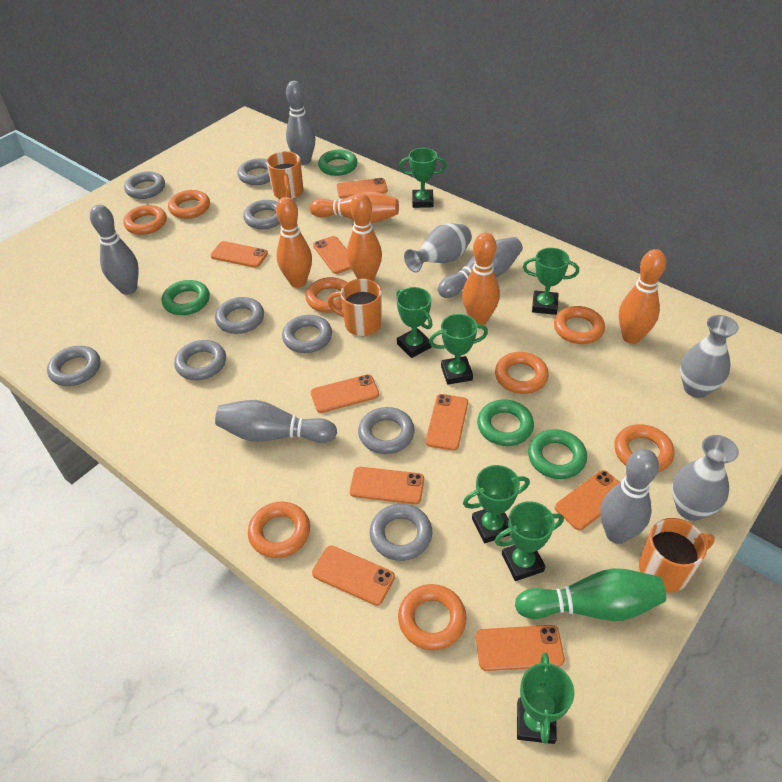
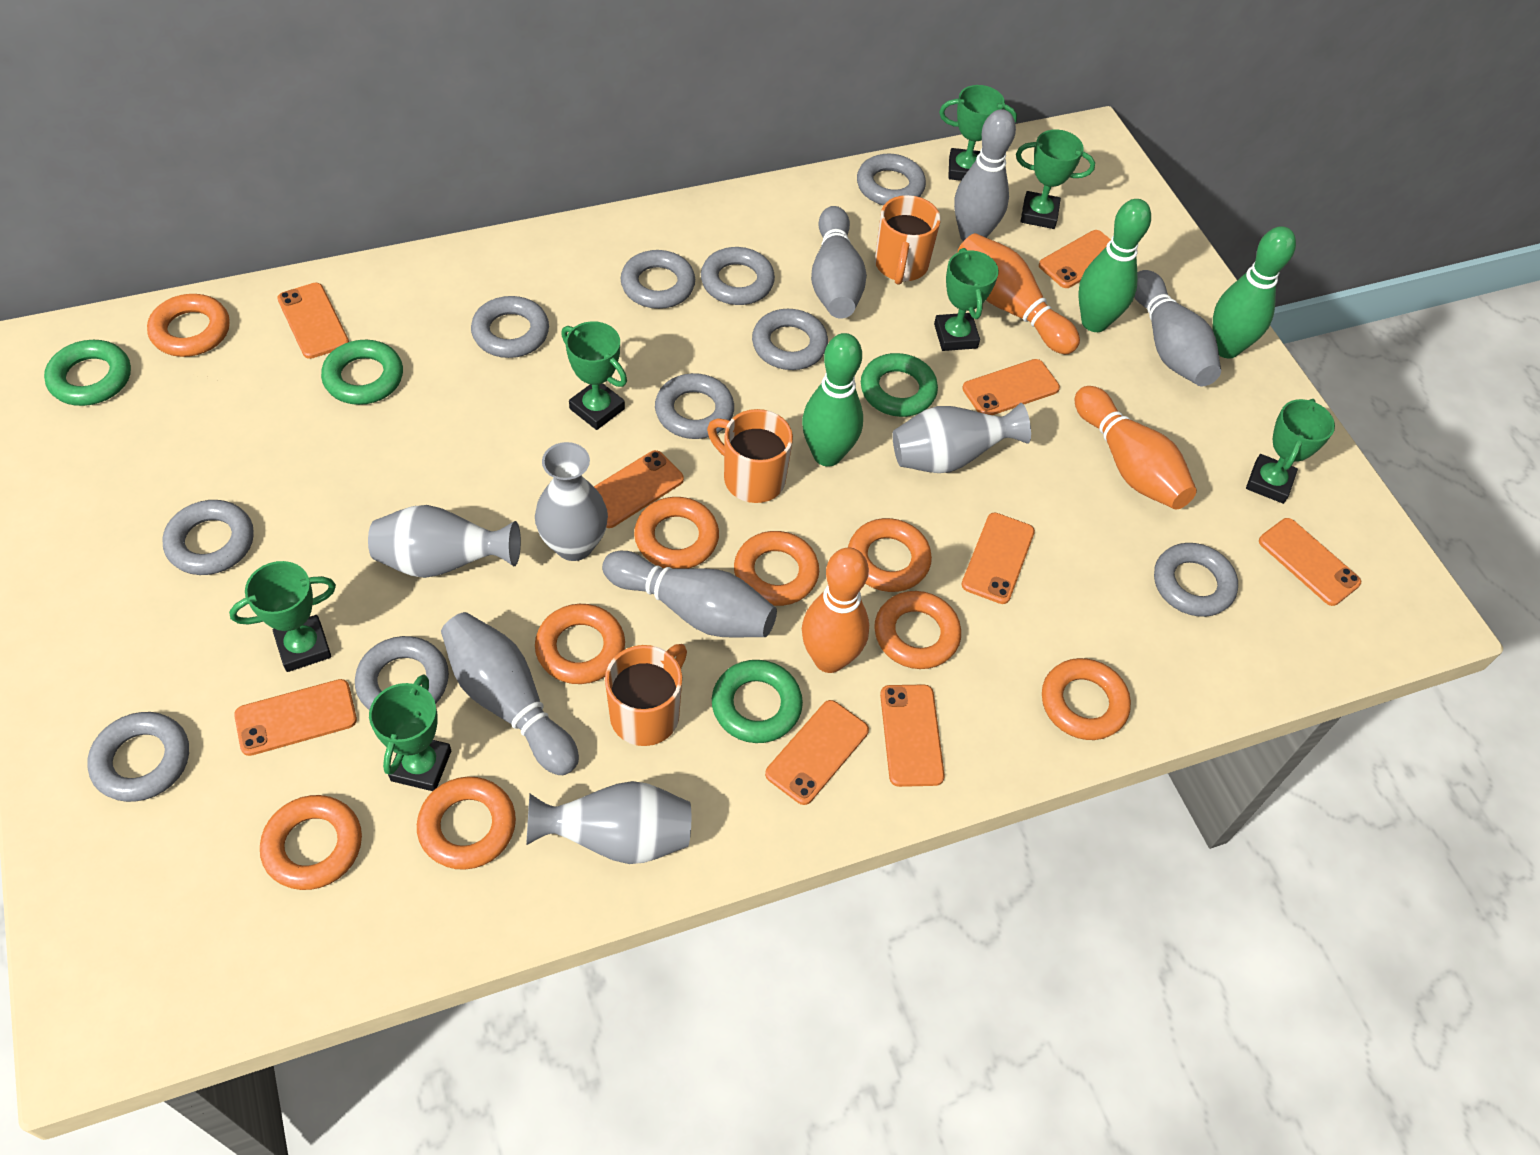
green bowling pin: 1 -> 3
grey ring: 9 -> 10
grey vase: 3 -> 4
orange bowling pin: 5 -> 3
orange ring: 8 -> 9

